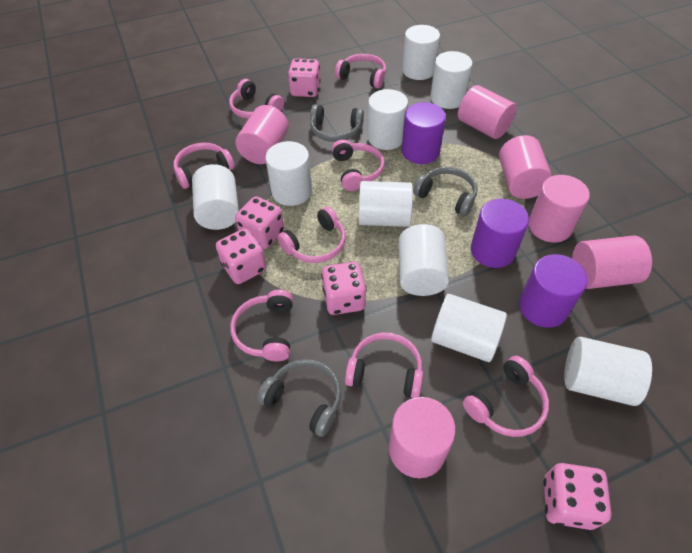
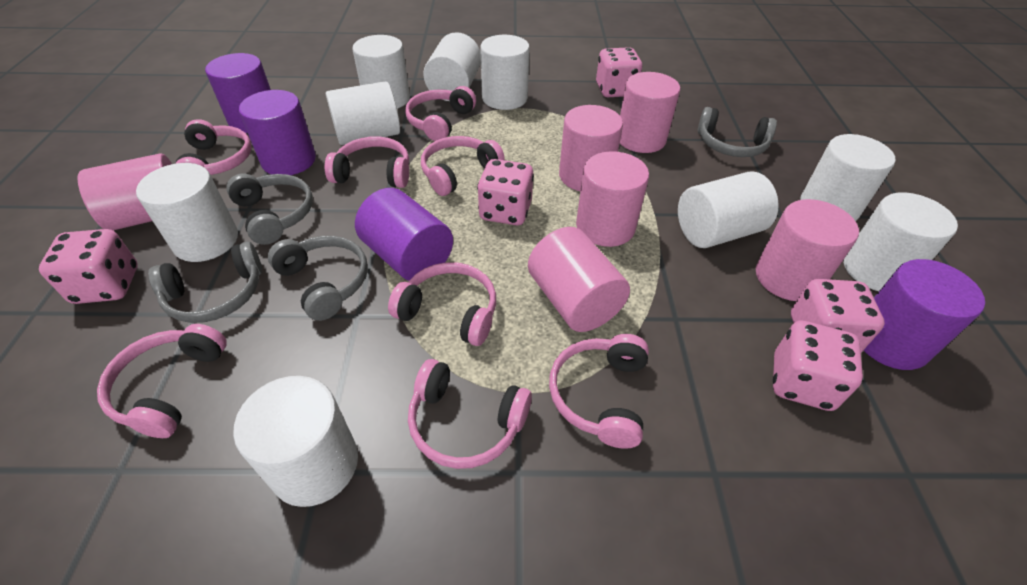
grey headphones: 3 -> 4
purple cylinder: 3 -> 4

